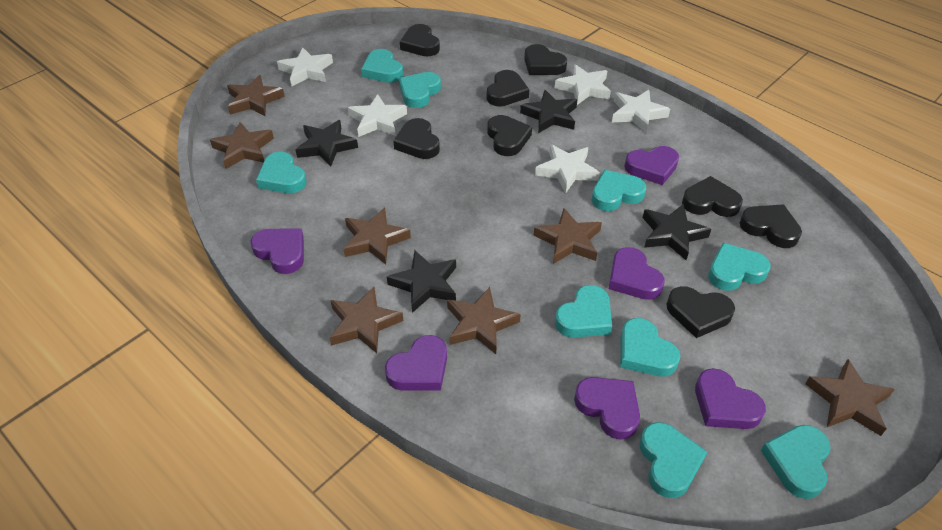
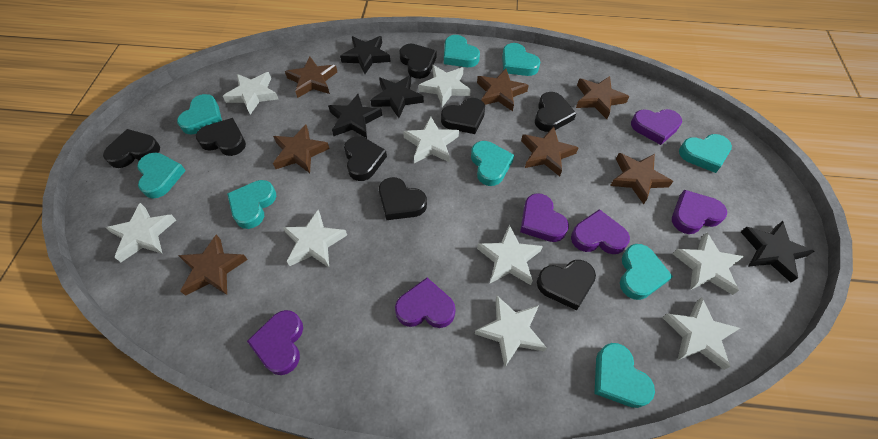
white star: 5 -> 9

